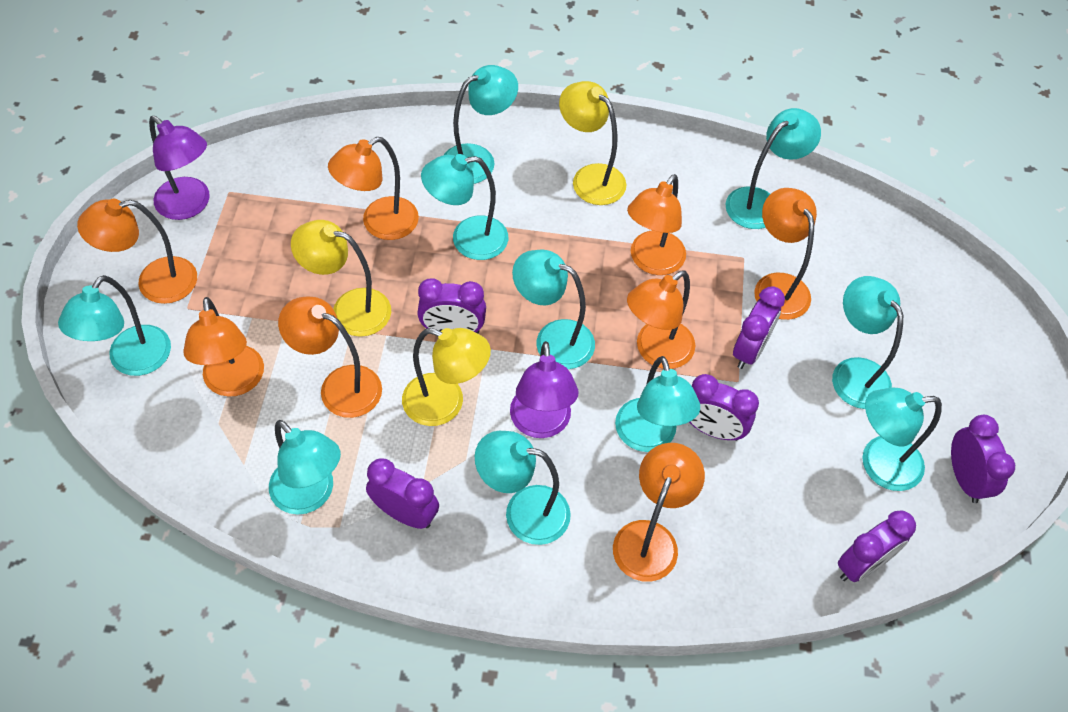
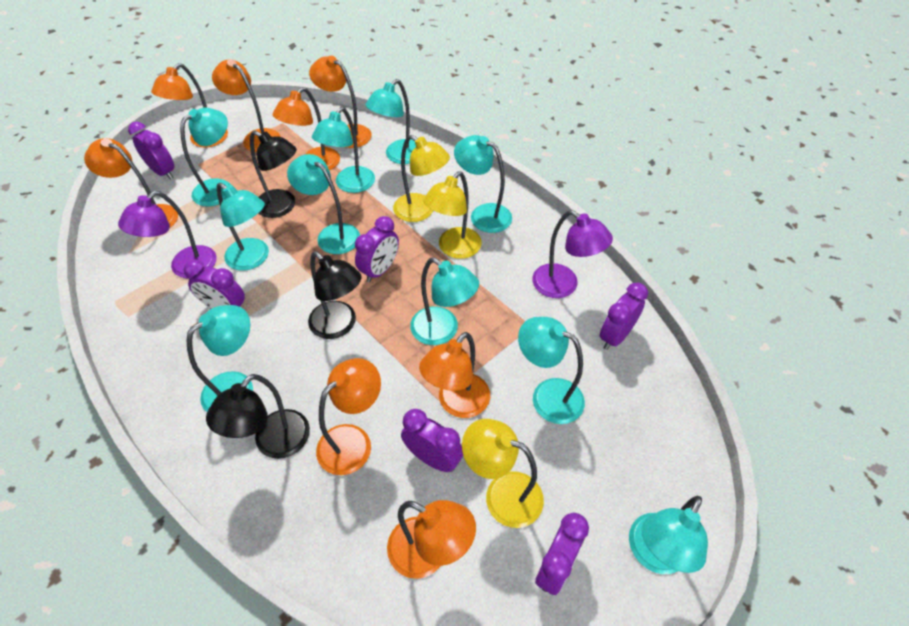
black lamp: 0 -> 3

